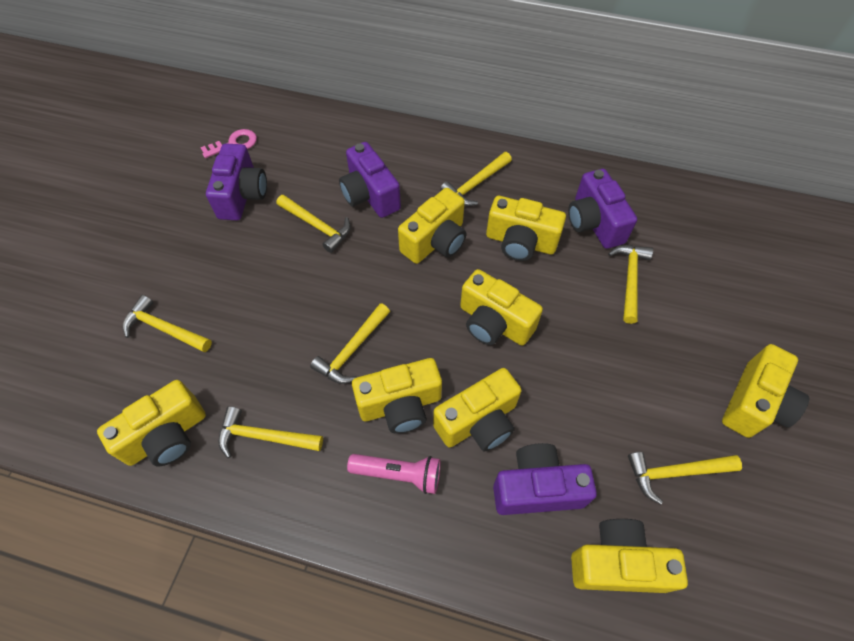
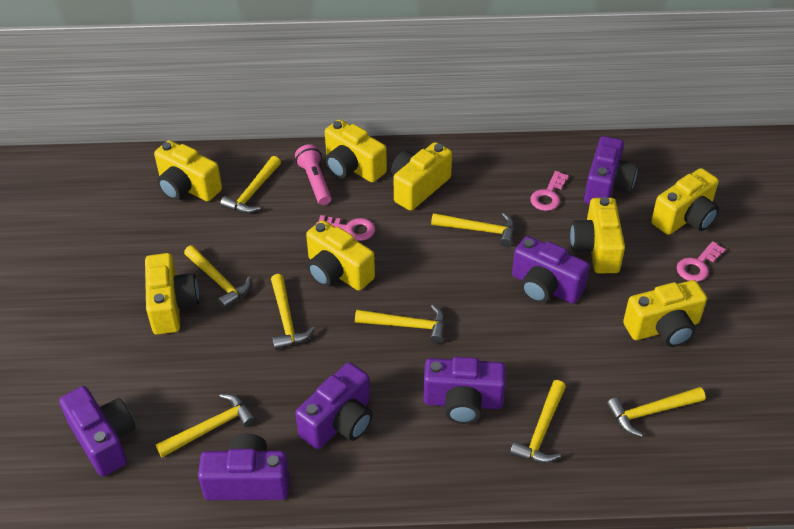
pink key: 1 -> 3
purple camera: 4 -> 6
yellow hammer: 7 -> 8

